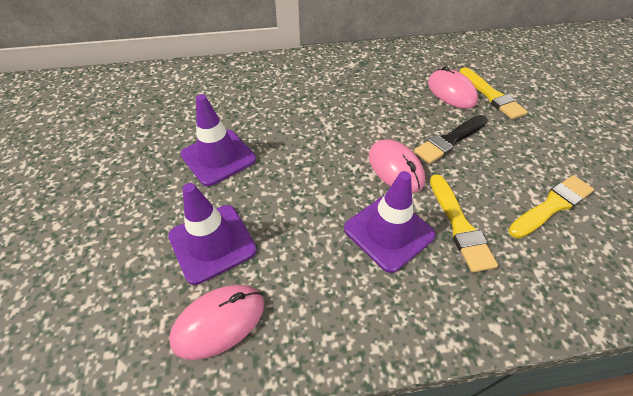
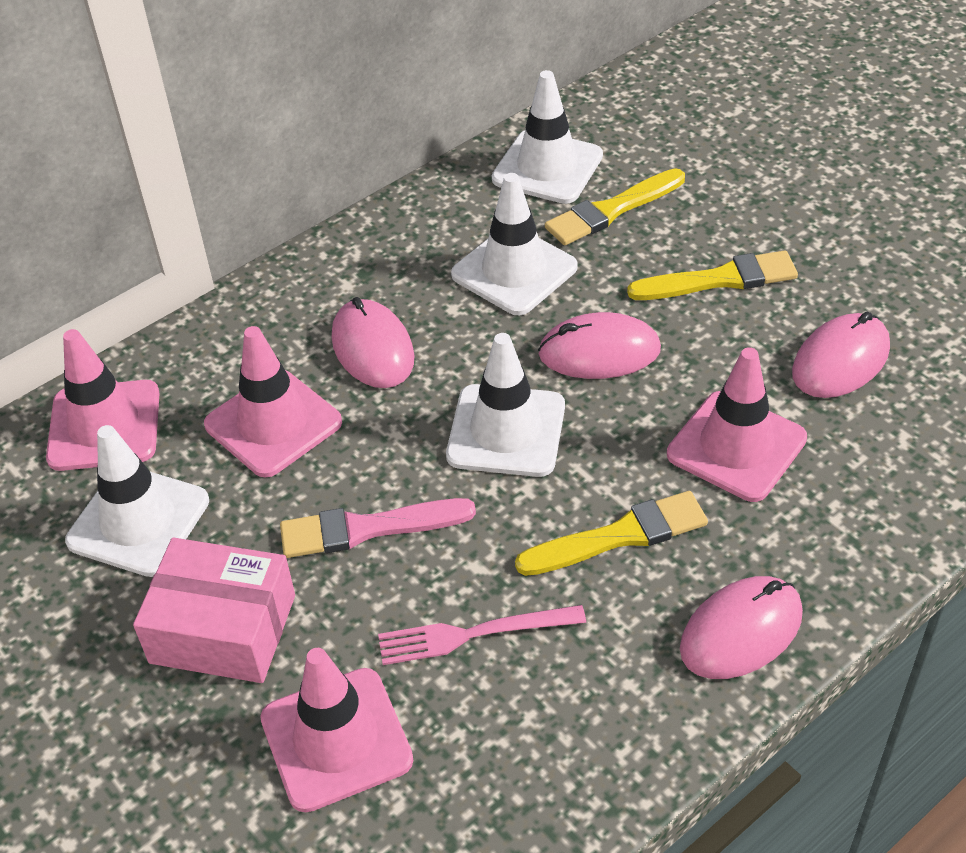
black brush: 1 -> 0
pink box: 0 -> 1
pink brush: 0 -> 1
pink fork: 0 -> 1
pink mouse: 3 -> 4
pink traffic cone: 0 -> 4
purple traffic cone: 3 -> 0
white traffic cone: 0 -> 4

